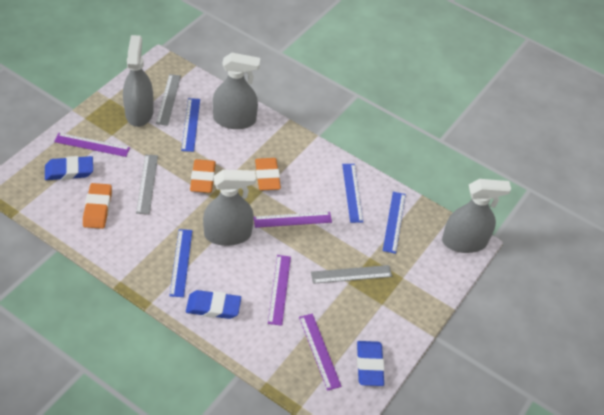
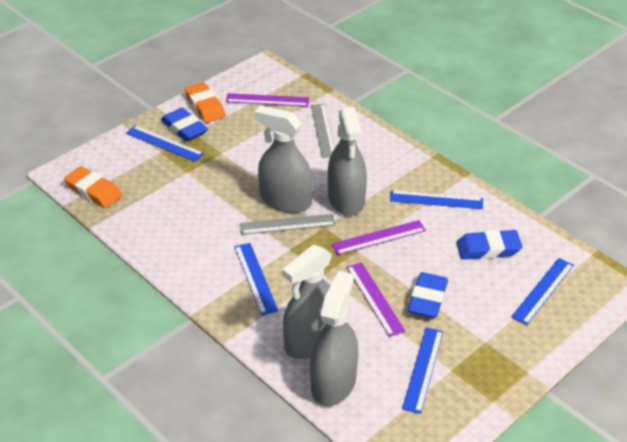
blue ruler: 4 -> 5
grey ruler: 3 -> 2
orange eraser: 3 -> 2
purple ruler: 4 -> 3

